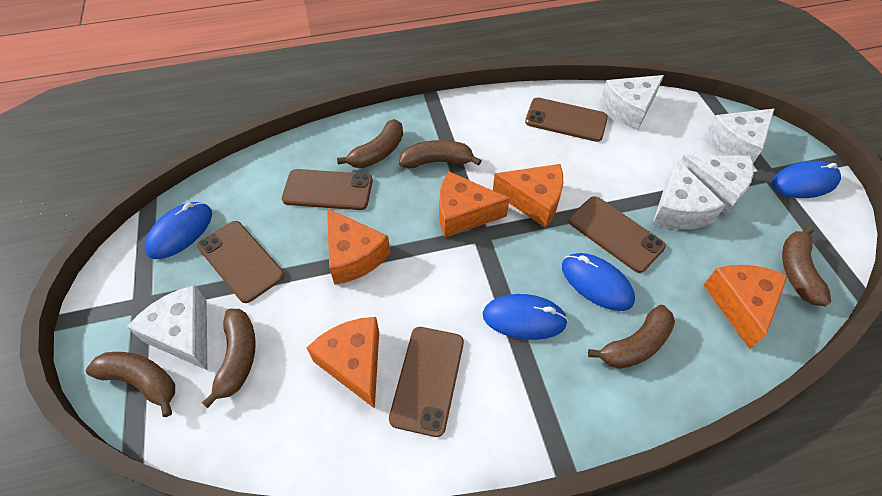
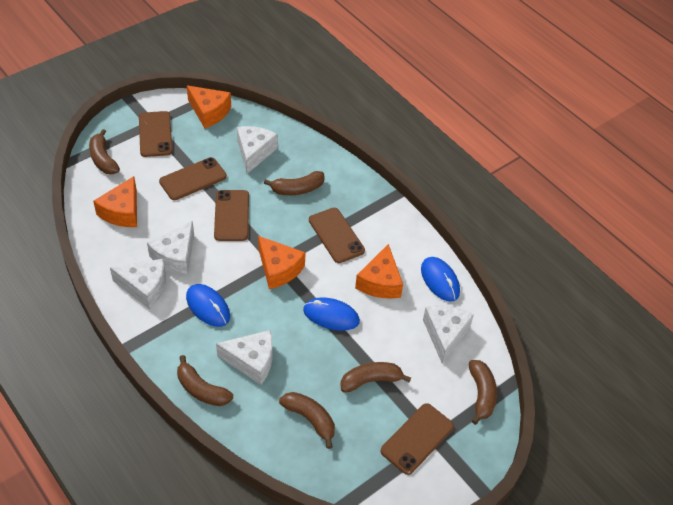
blue mouse: 4 -> 3
orange cheese: 5 -> 4

